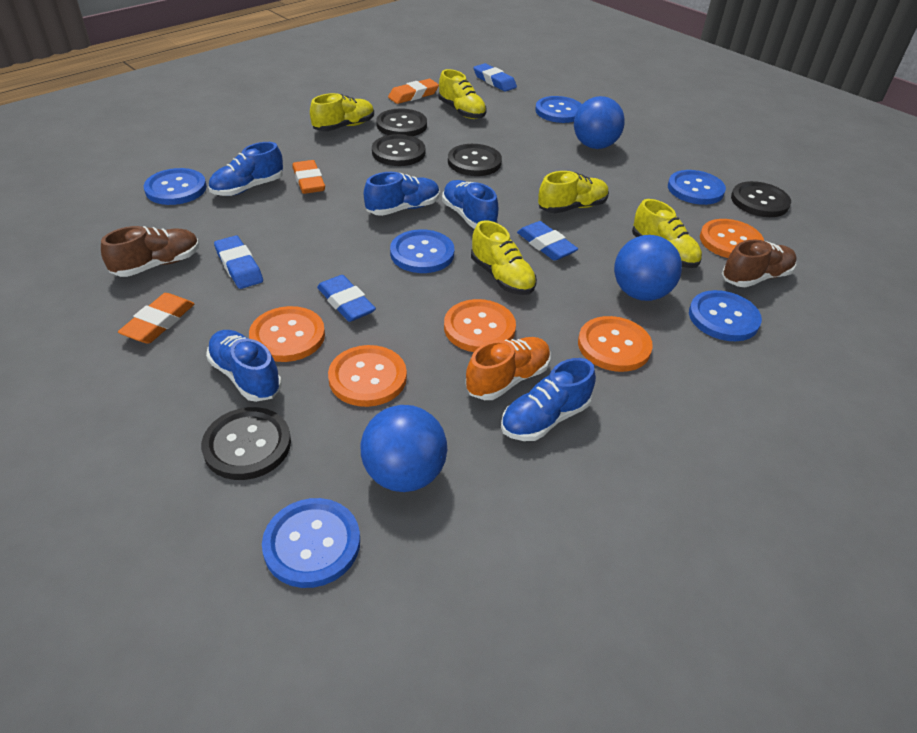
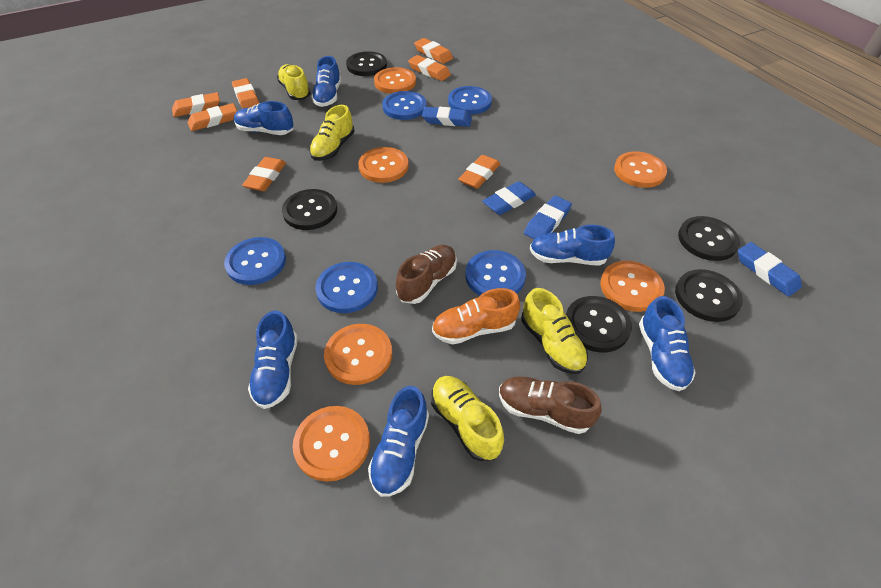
blue ball: 3 -> 0
blue button: 6 -> 5
blue shoe: 5 -> 6
orange button: 5 -> 6
orange eraser: 3 -> 7
yellow shoe: 5 -> 4

